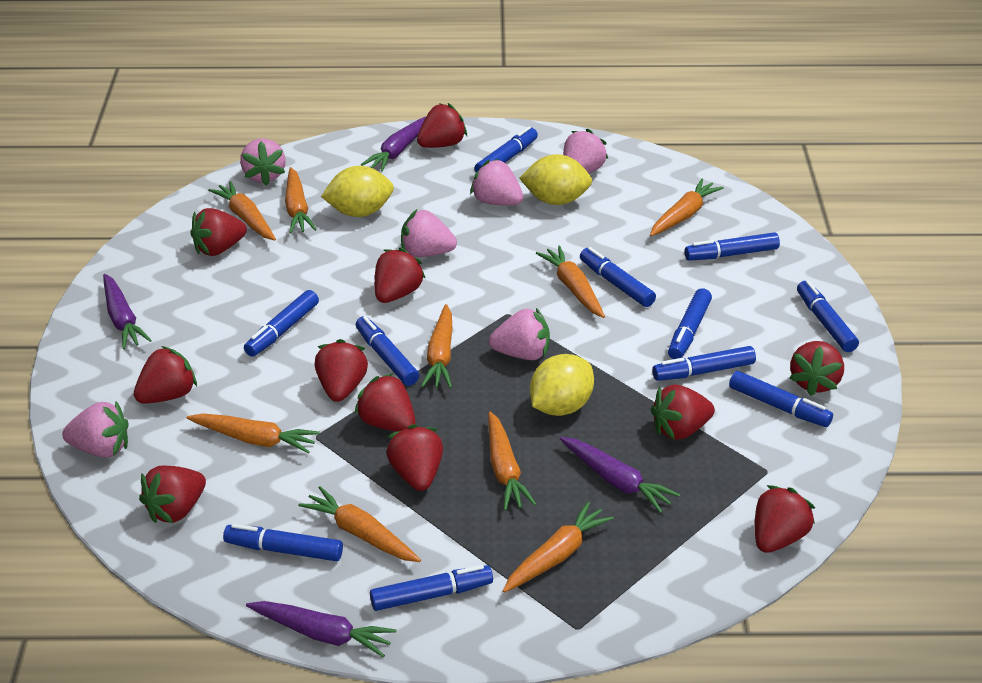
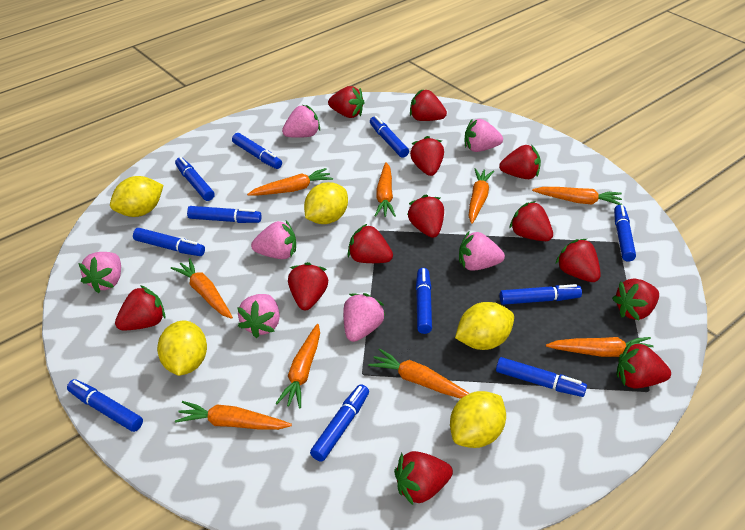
pink strawberry: 6 -> 7
purple carrot: 4 -> 0
red strawberry: 11 -> 13
yellow lemon: 3 -> 5

